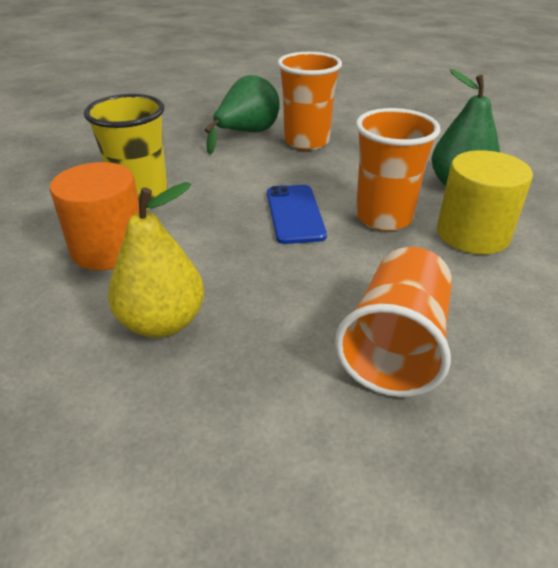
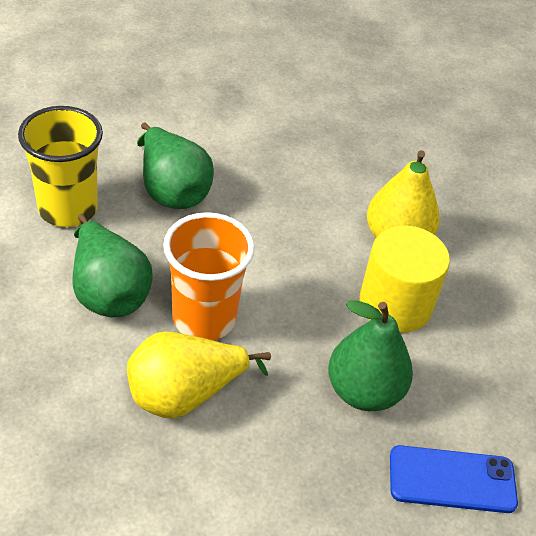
green pear: 2 -> 3
orange cup: 3 -> 1
orange cylinder: 1 -> 0
yellow pear: 1 -> 2

